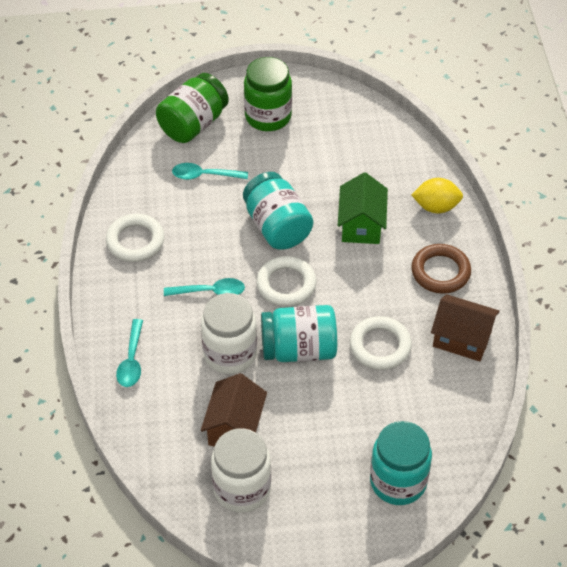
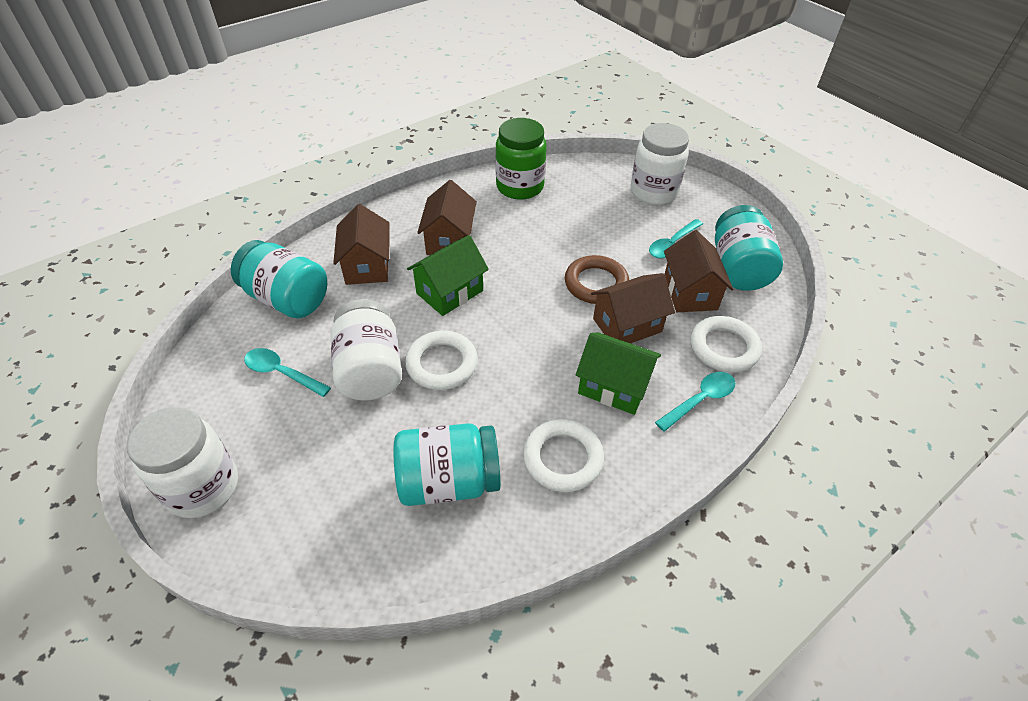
brown house: 2 -> 4
green house: 1 -> 2
green jar: 2 -> 1
white jar: 2 -> 3
yellow lemon: 1 -> 0

